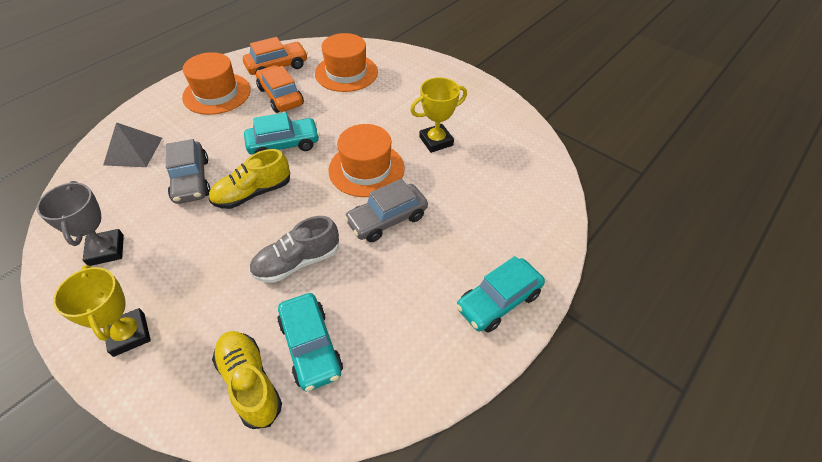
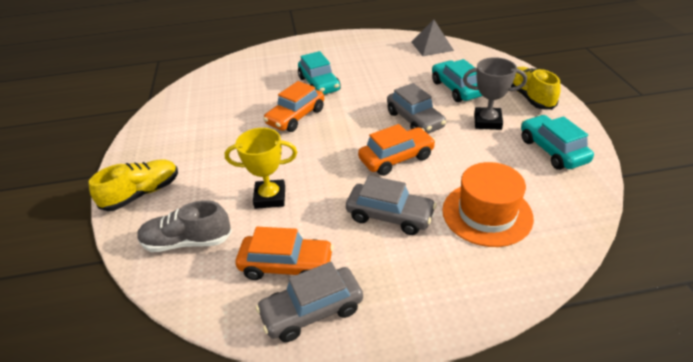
grey car: 2 -> 3
orange car: 2 -> 3
orange hat: 3 -> 1
yellow trophy: 2 -> 1

